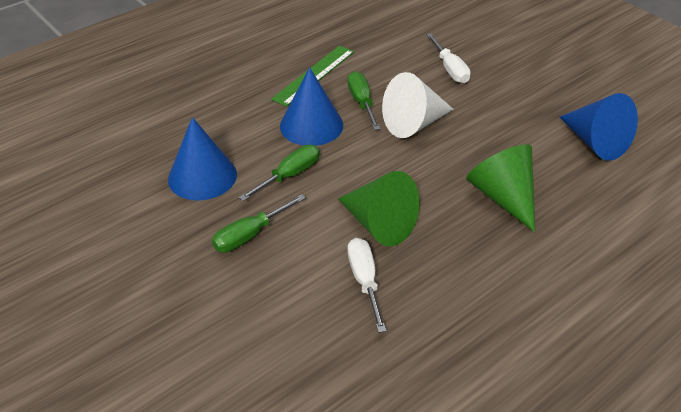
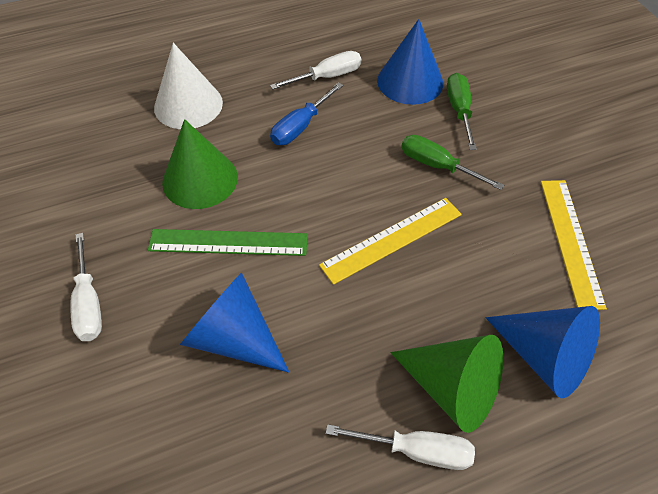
blue screwdriver: 0 -> 1
green screwdriver: 3 -> 2
white screwdriver: 2 -> 3
yellow ruler: 0 -> 2

